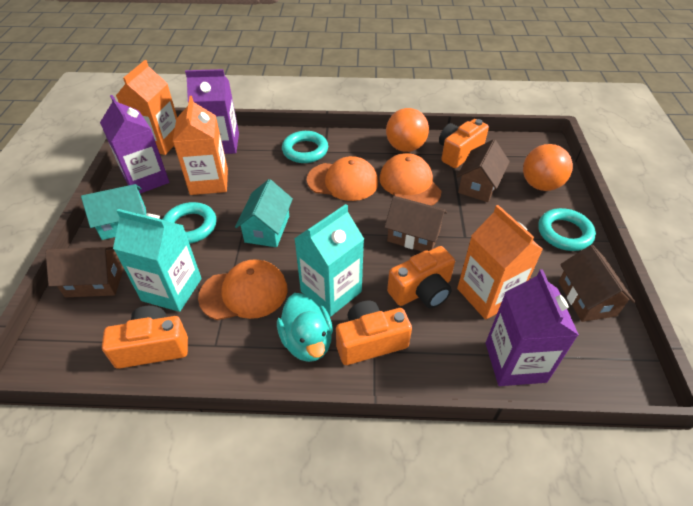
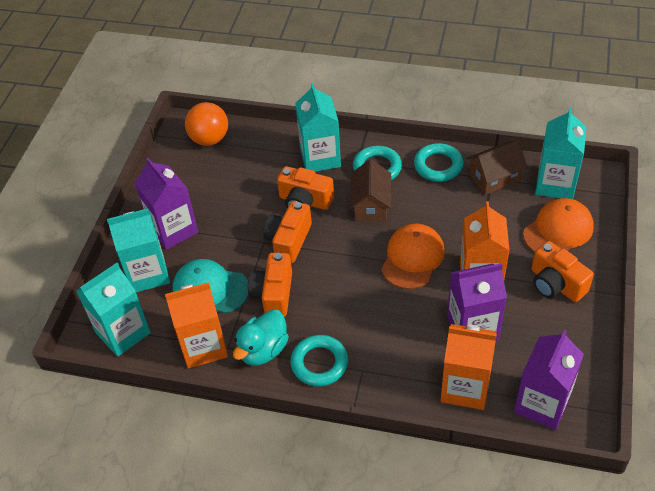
brown house: 4 -> 2
orange ball: 2 -> 1
orange cap: 3 -> 2
turquoise cap: 0 -> 1
turquoise carton: 2 -> 4
turquoise house: 2 -> 0

